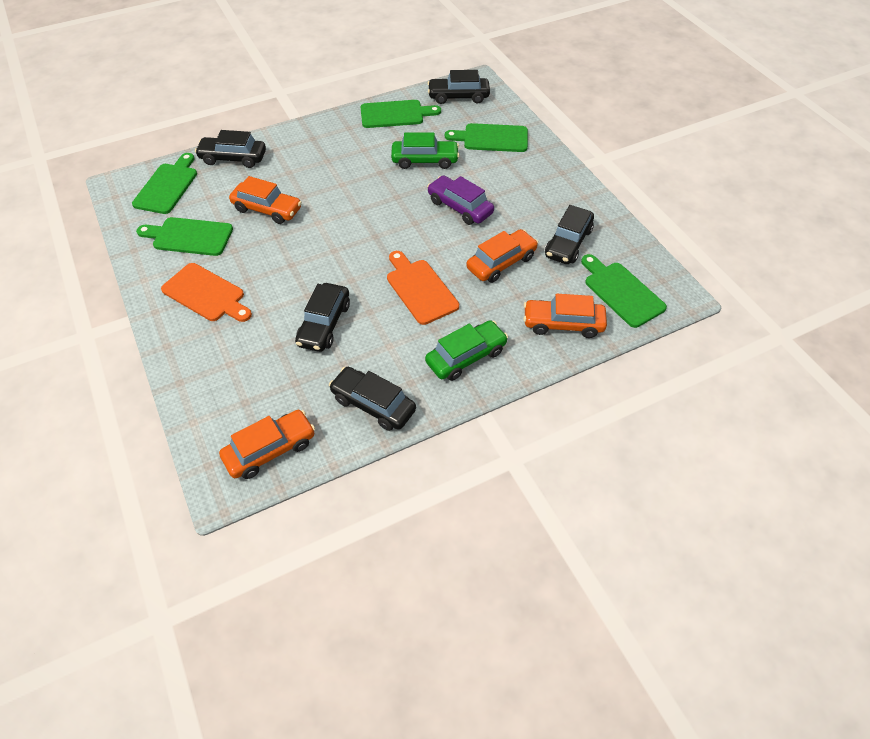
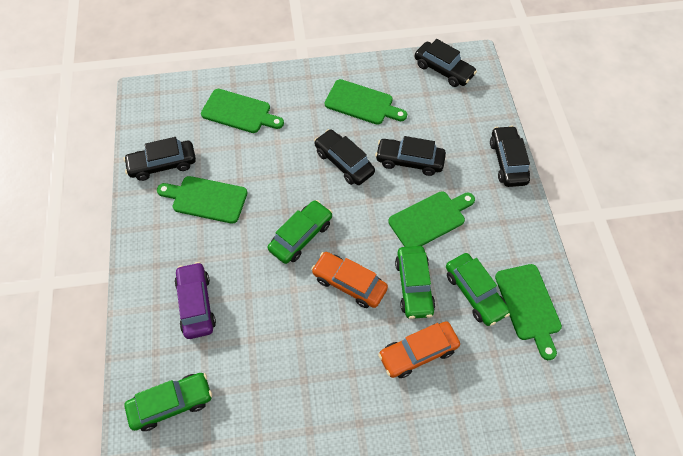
green car: 2 -> 4
orange car: 4 -> 2
orange cutting board: 2 -> 0

